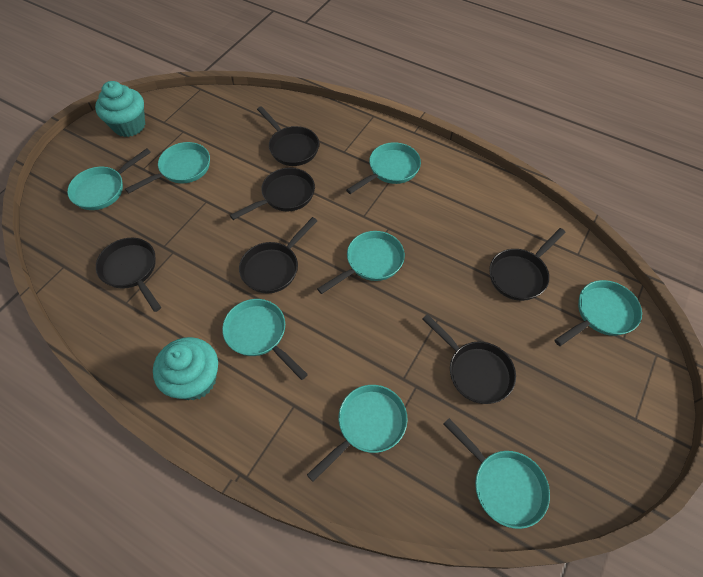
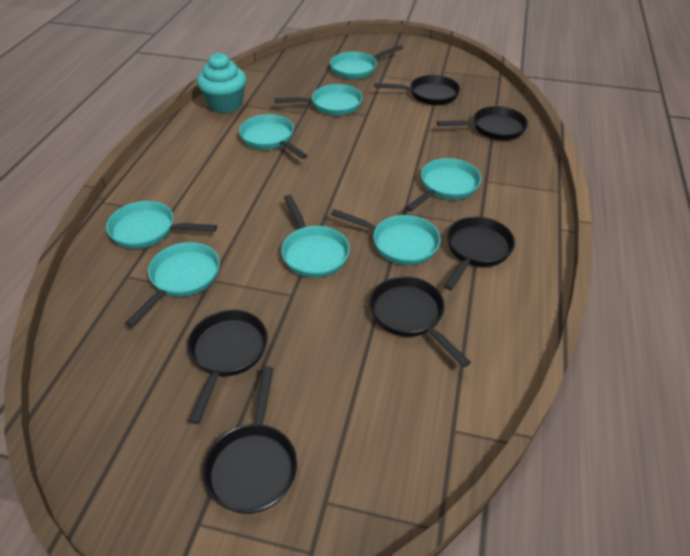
turquoise cupcake: 2 -> 1

